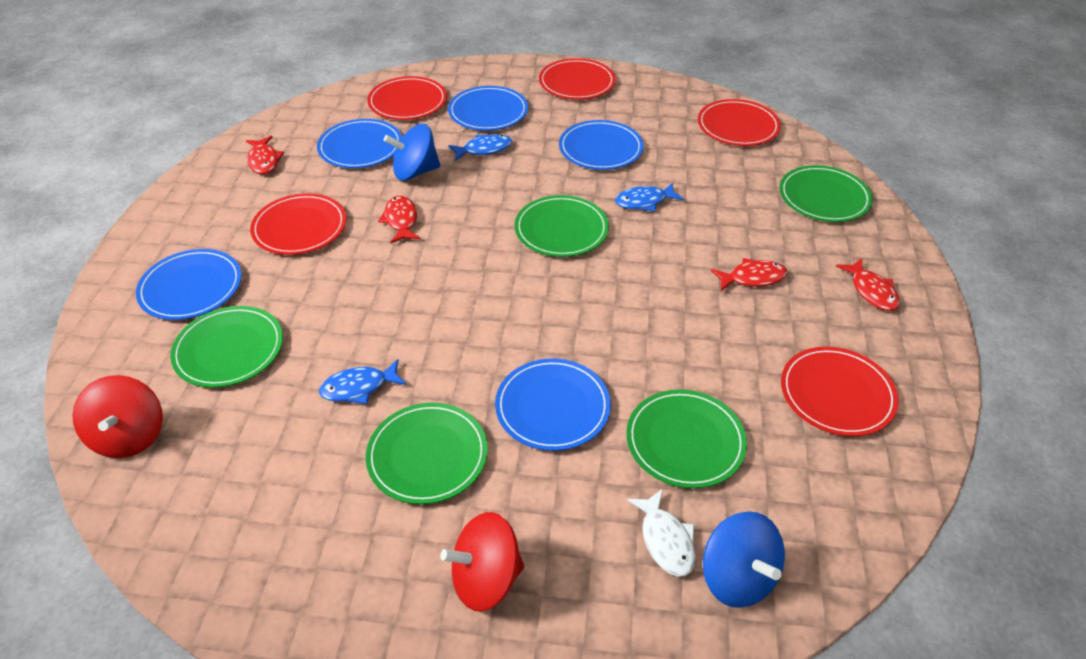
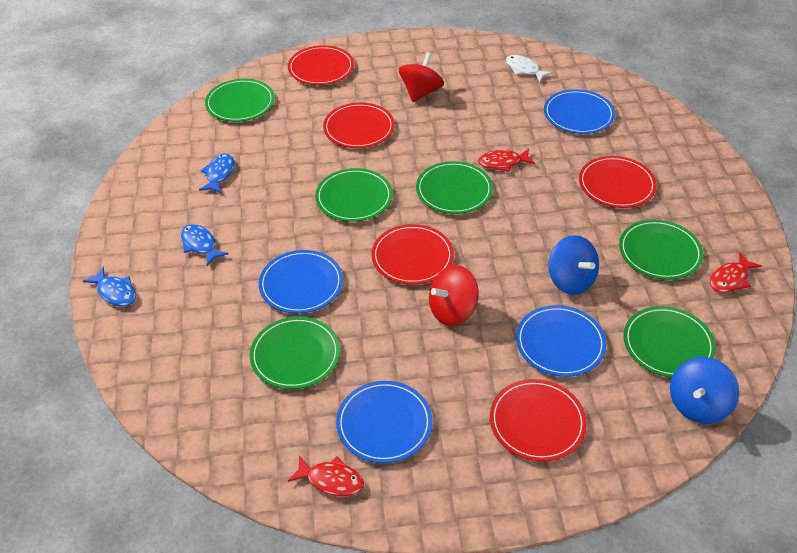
blue plate: 5 -> 4
green plate: 5 -> 6
red fish: 4 -> 3

